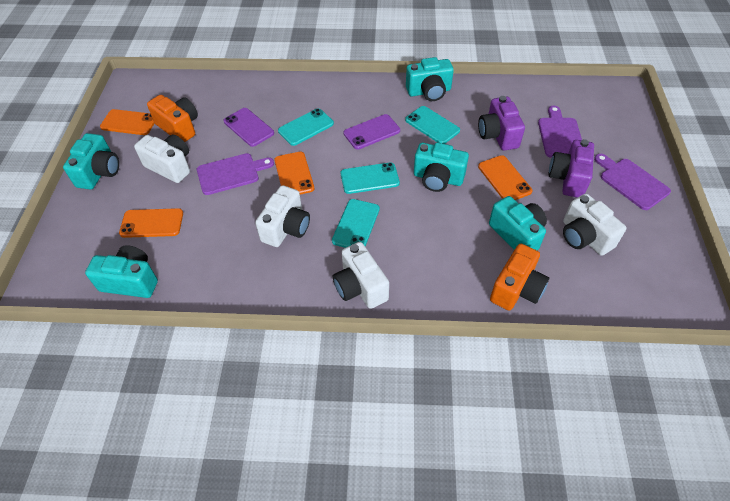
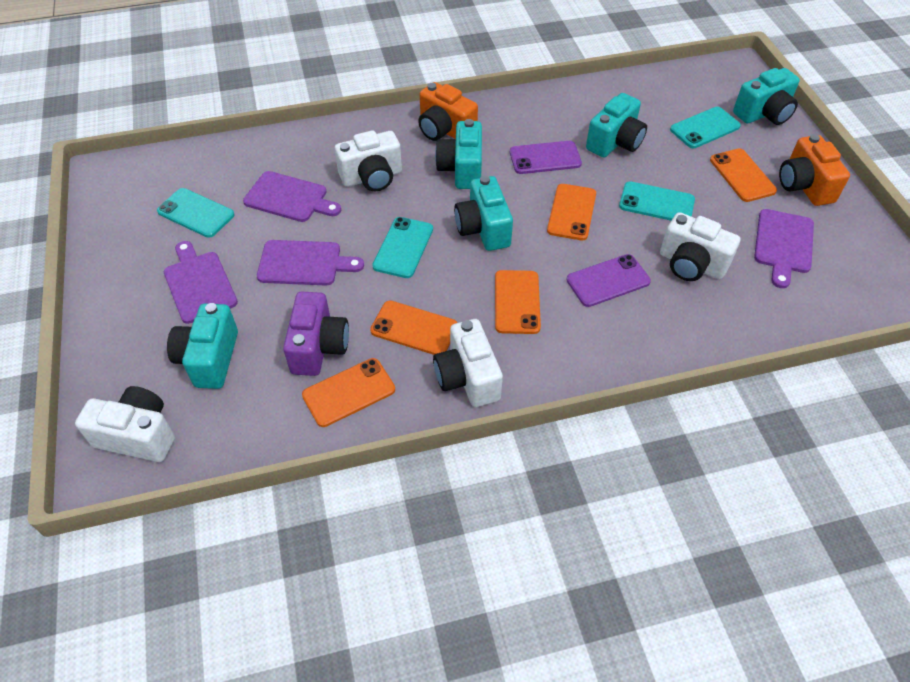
orange phone: 4 -> 5
purple camera: 2 -> 1
purple cutting board: 3 -> 4

